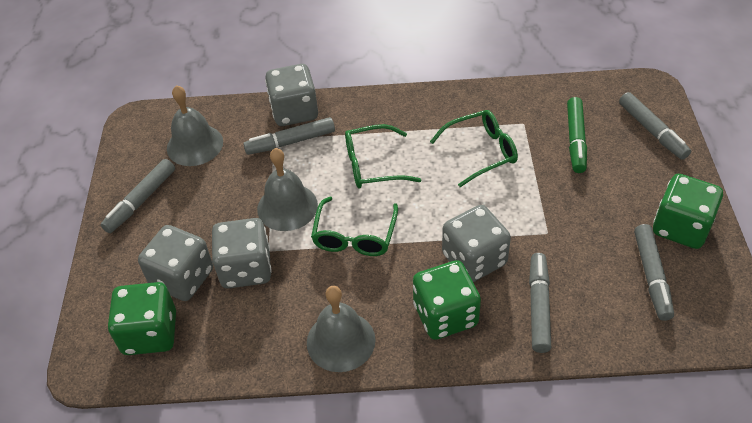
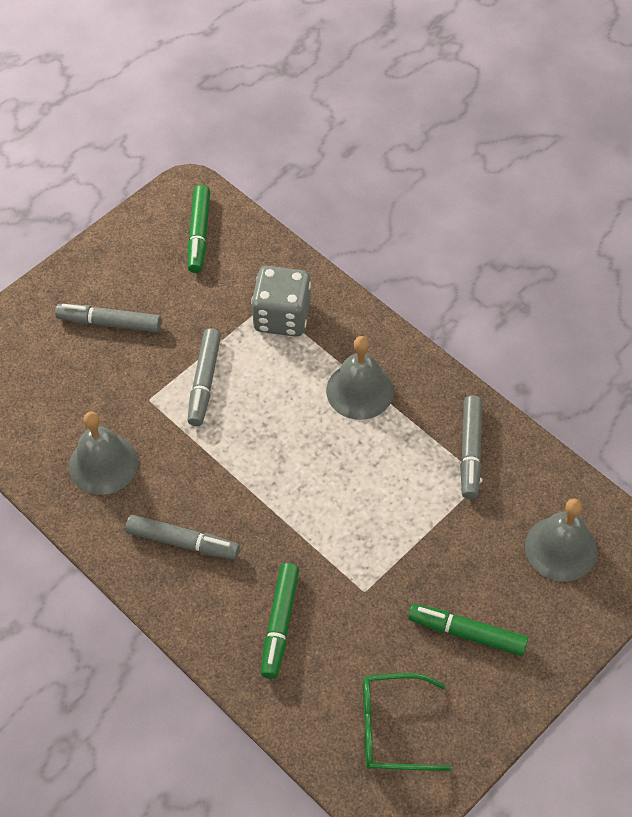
green dice: 3 -> 0
green glasses: 3 -> 1
green marker: 1 -> 3
grey dice: 4 -> 1
grey marker: 5 -> 4

